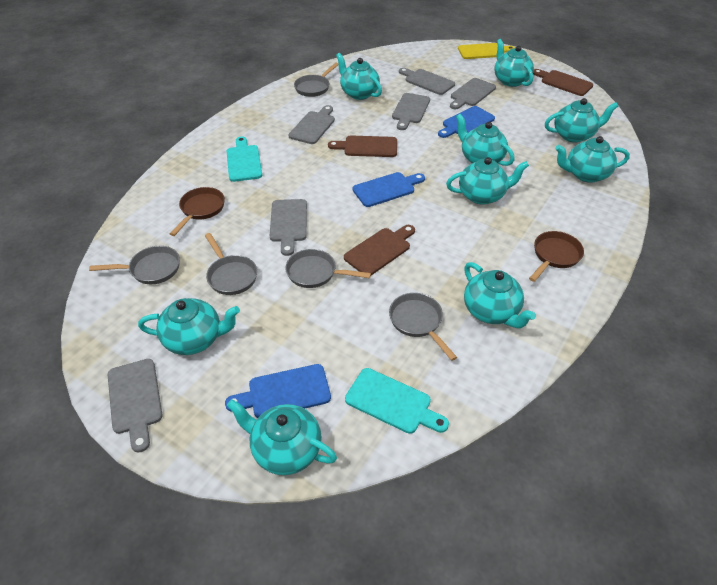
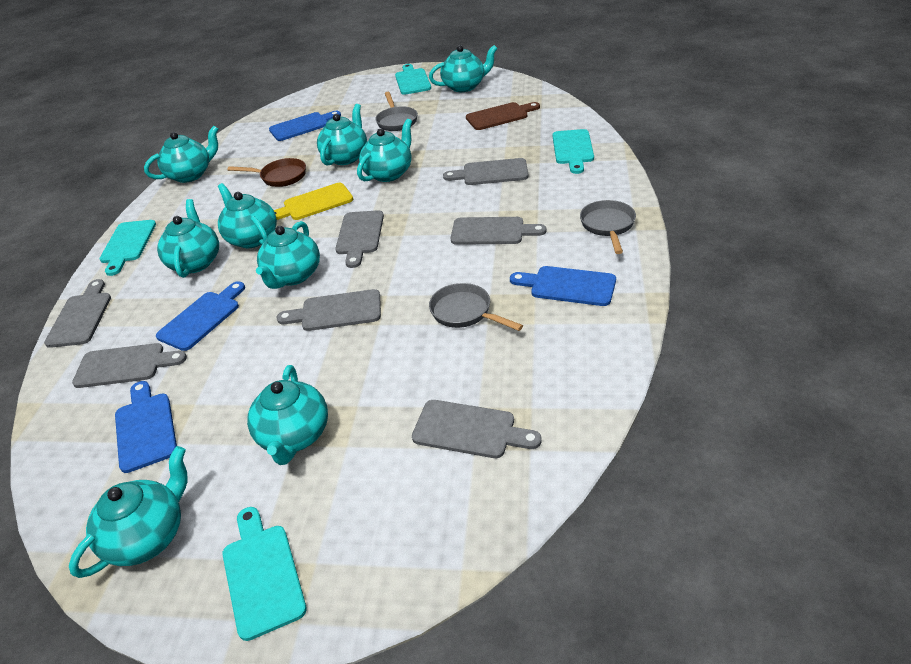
blue cutting board: 3 -> 4
brown cutting board: 3 -> 1
brown pan: 2 -> 1
grey cutting board: 6 -> 7
grey pan: 5 -> 3
turquoise cutting board: 2 -> 4

